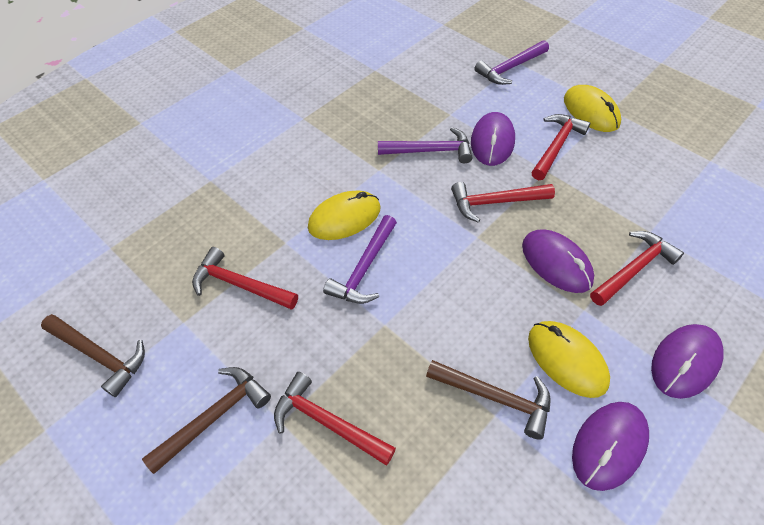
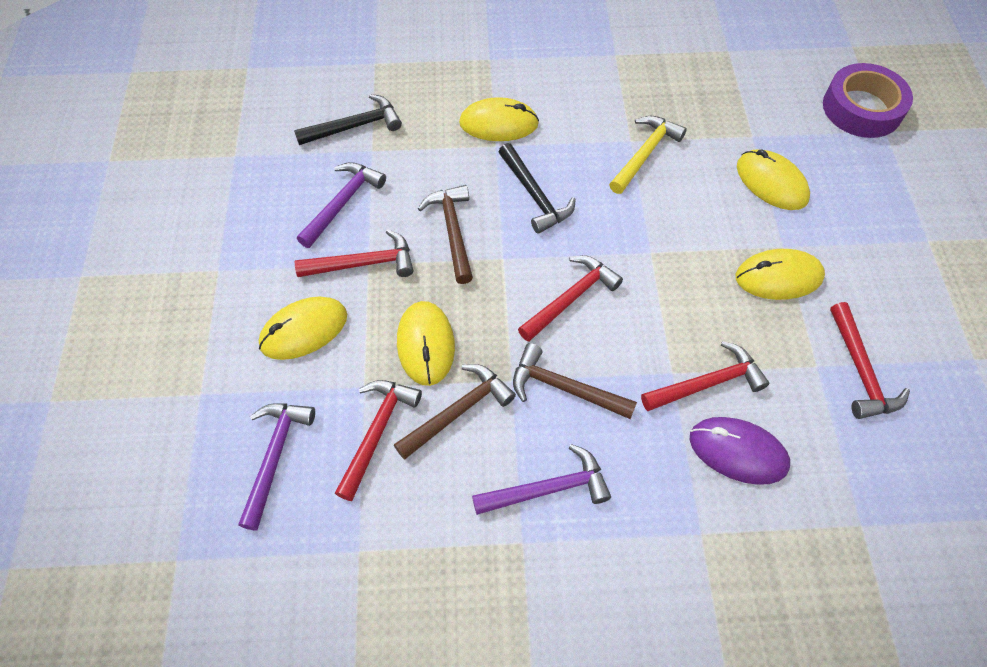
black hammer: 0 -> 2
purple mouse: 4 -> 1
purple tape: 0 -> 1
yellow hammer: 0 -> 1
yellow mouse: 3 -> 5

